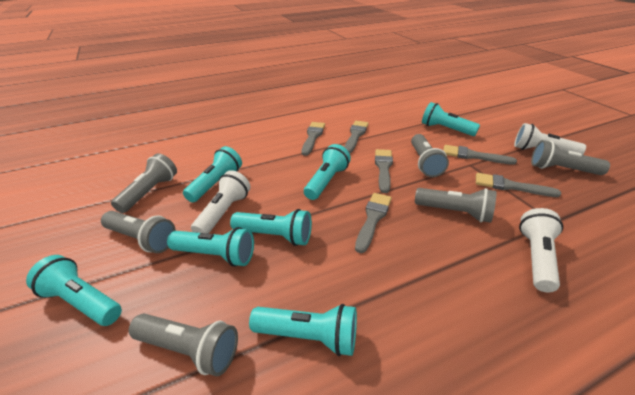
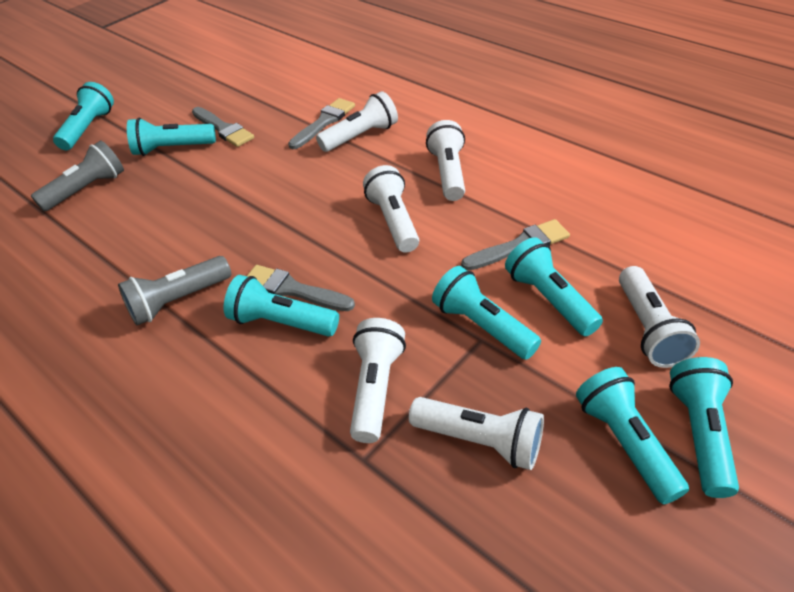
grey brush: 6 -> 4
grey flashlight: 6 -> 2
white flashlight: 3 -> 6

